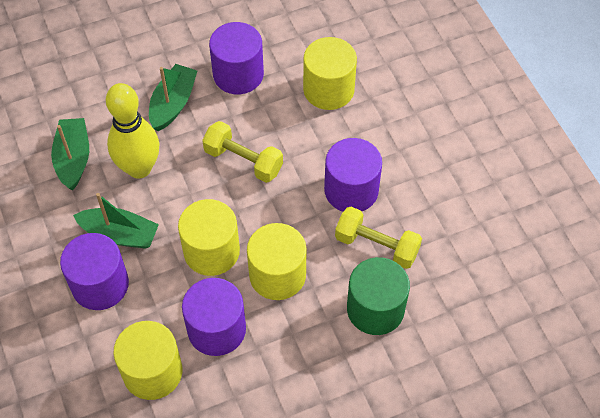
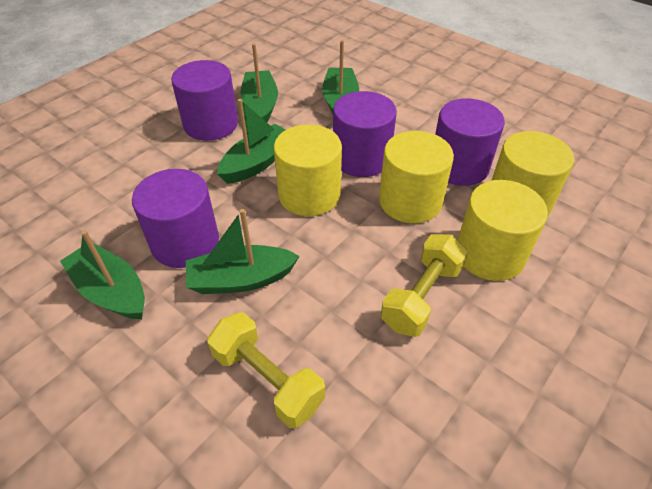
green boat: 3 -> 5
green cylinder: 1 -> 0
yellow bowling pin: 1 -> 0

